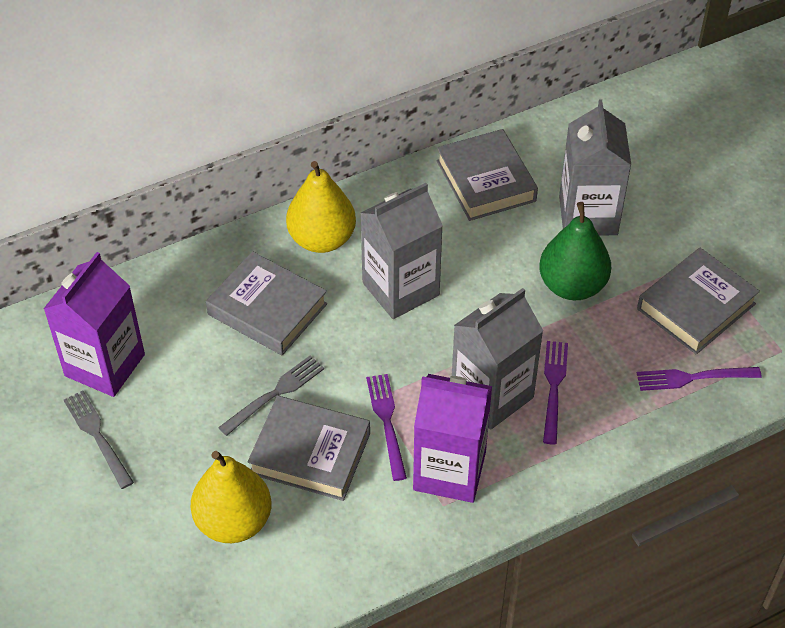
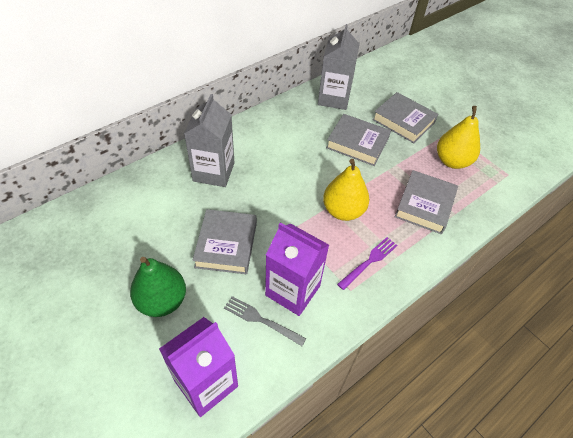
grey carton: 3 -> 2
grey fork: 2 -> 1
purple fork: 3 -> 1

